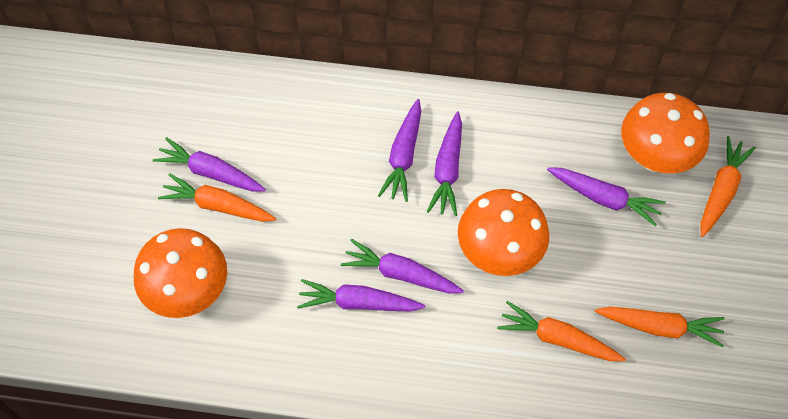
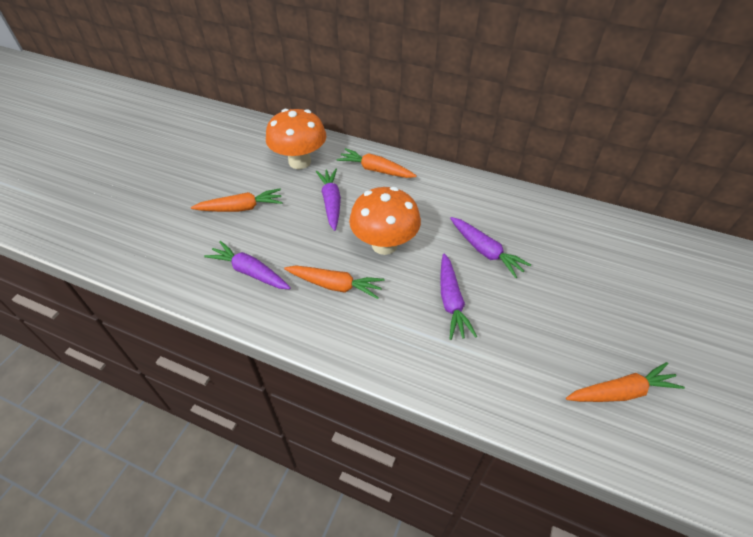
orange mushroom: 3 -> 2
purple carrot: 6 -> 4

